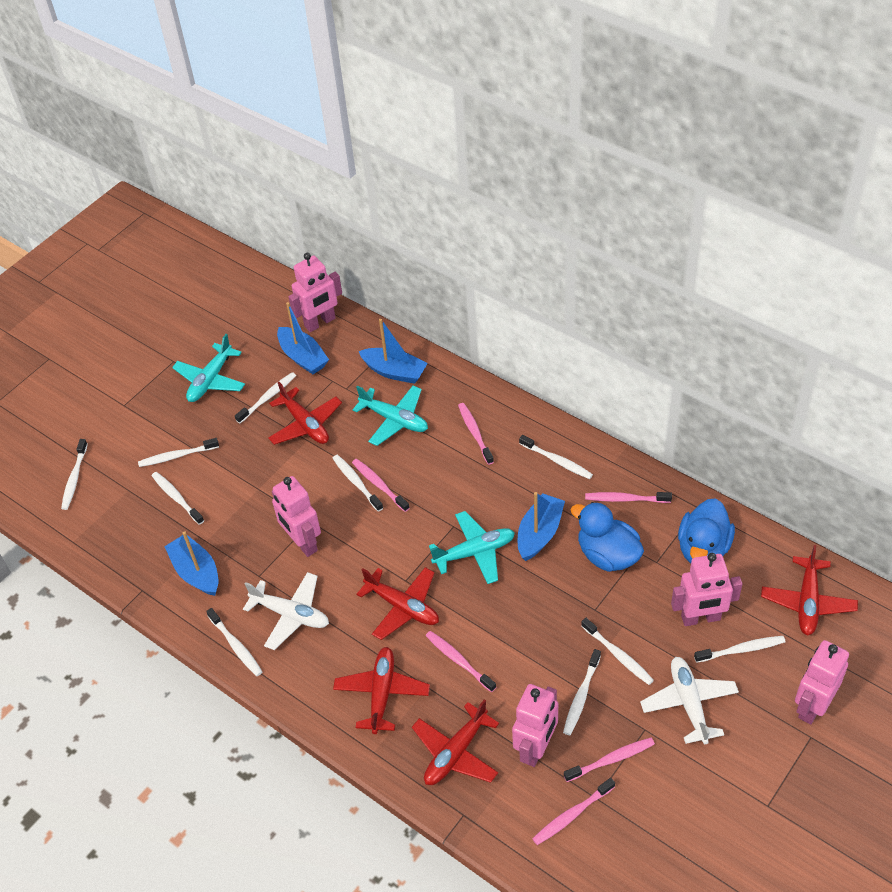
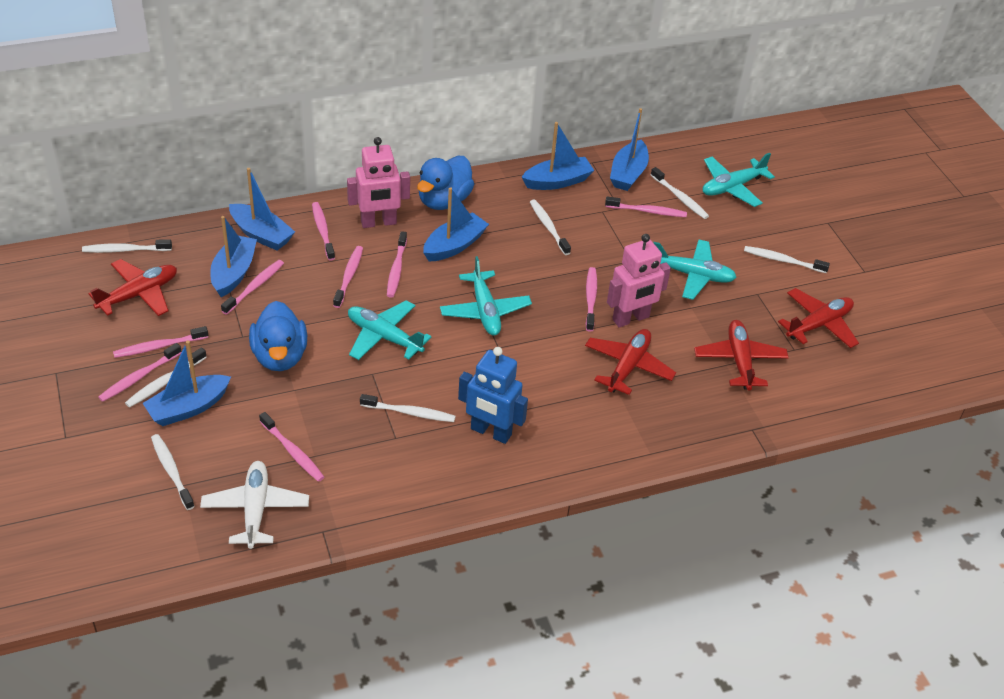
blue boat: 4 -> 6
blue robot: 0 -> 1
pink robot: 5 -> 2
pink toothbrush: 6 -> 9
red plane: 5 -> 4
turquoise plane: 3 -> 4
white plane: 2 -> 1
white toothbrush: 10 -> 7

